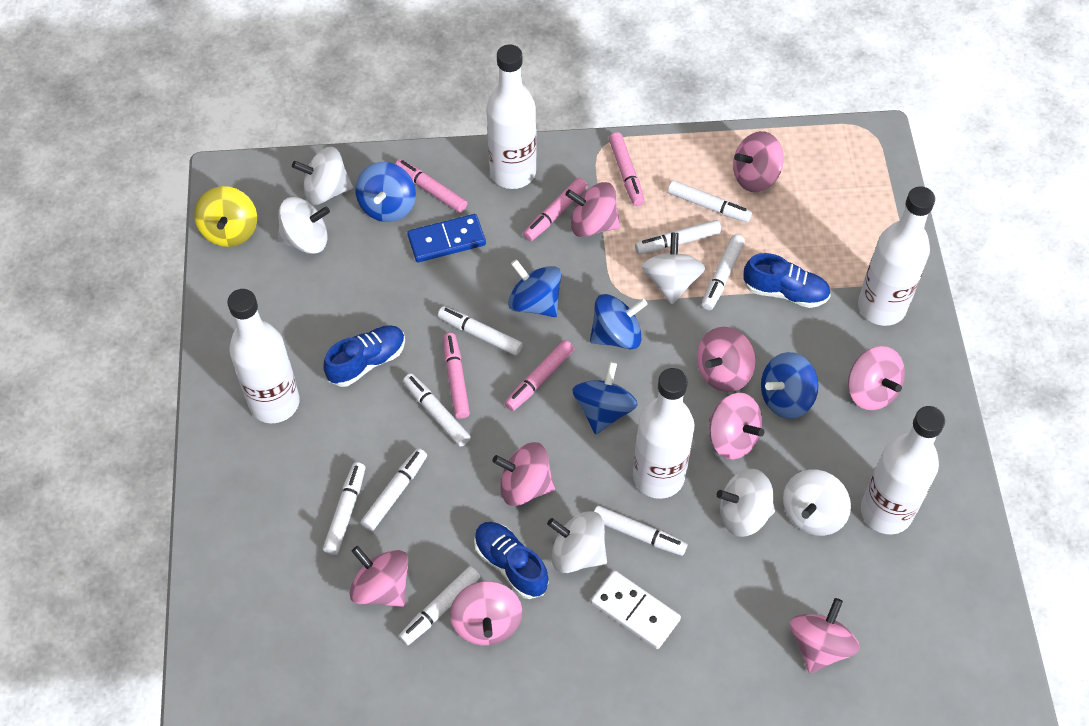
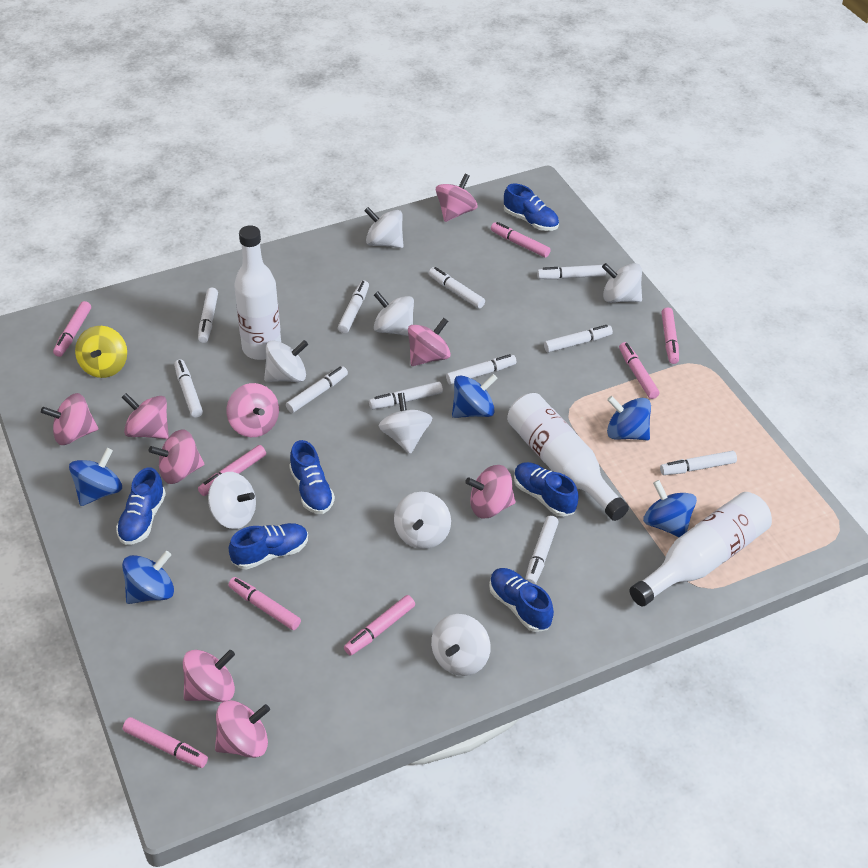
blue domino: 1 -> 0
blue shoe: 3 -> 6
pink marker: 5 -> 8
white bottle: 5 -> 3
white domino: 1 -> 0
white marker: 9 -> 11
white spinning top: 6 -> 8

